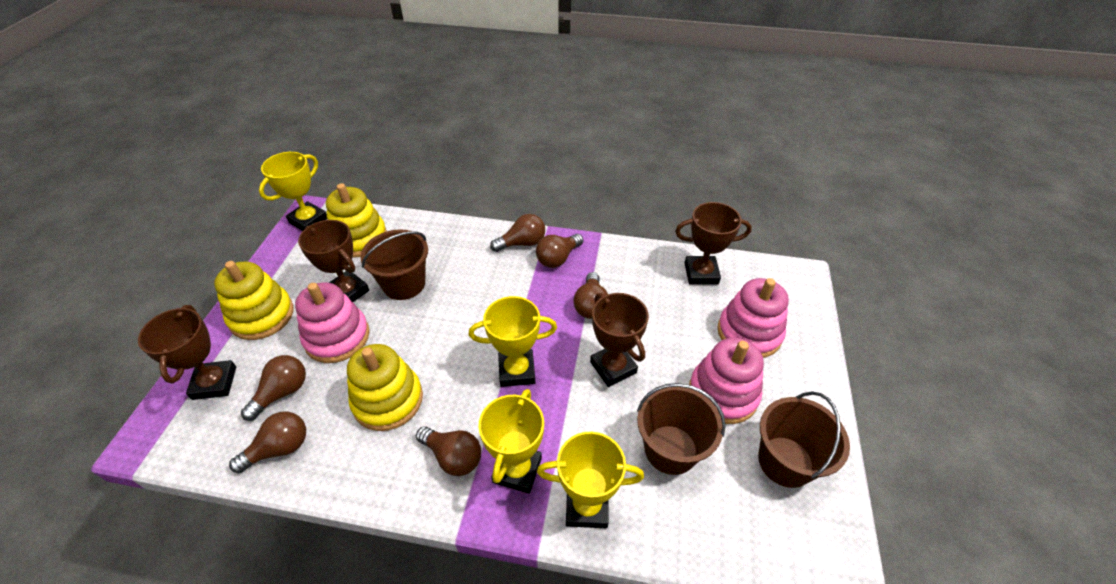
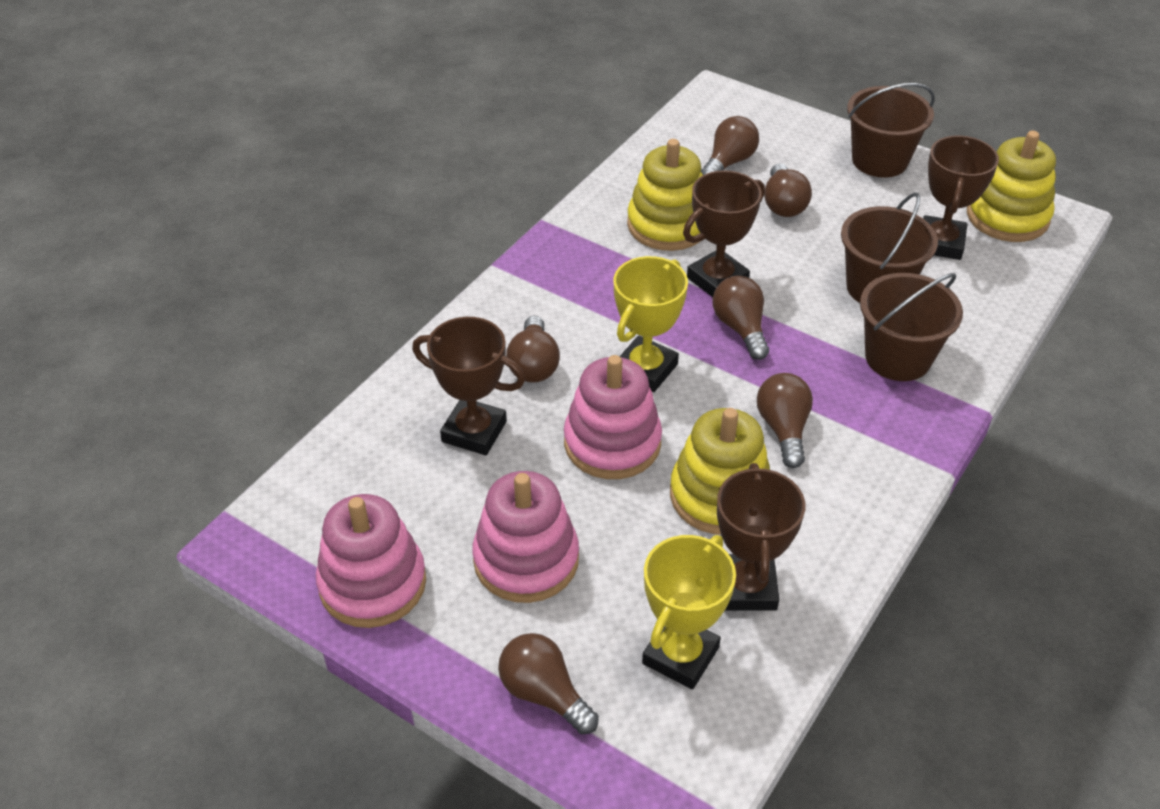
yellow trophy: 4 -> 2

